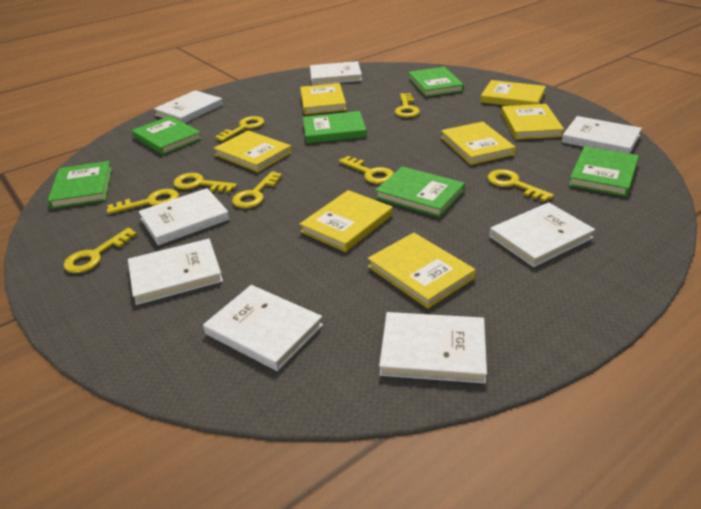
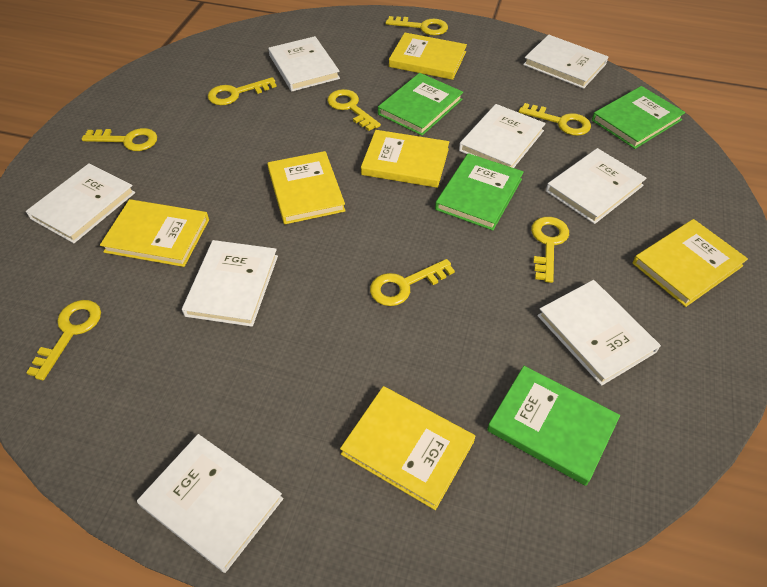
green book: 6 -> 4
yellow book: 7 -> 6

